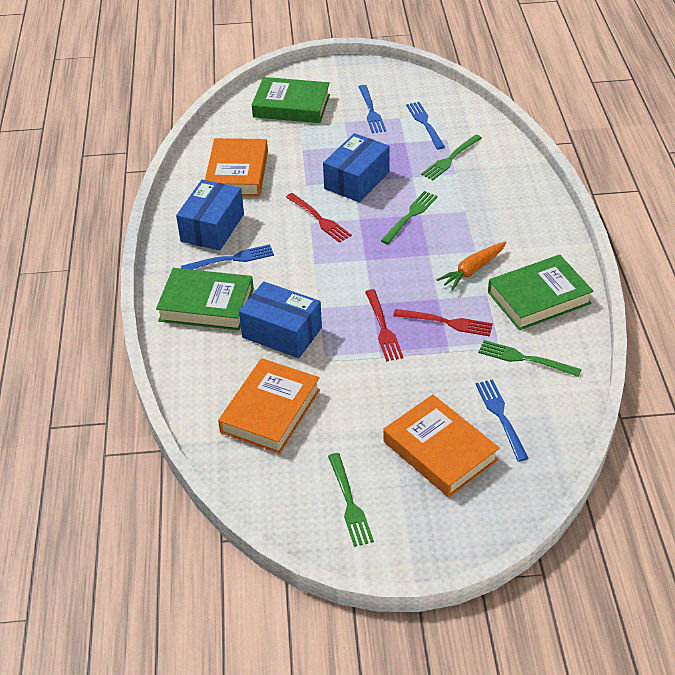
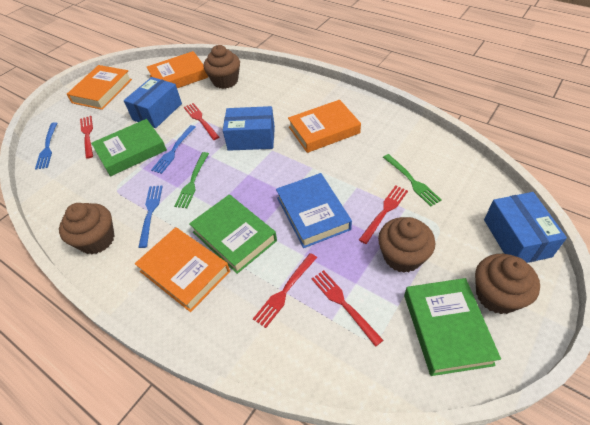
blue book: 0 -> 1
blue fork: 4 -> 3
brown cupcake: 0 -> 4
green fork: 4 -> 2
orange book: 3 -> 4
orange carrot: 1 -> 0
red fork: 3 -> 5

